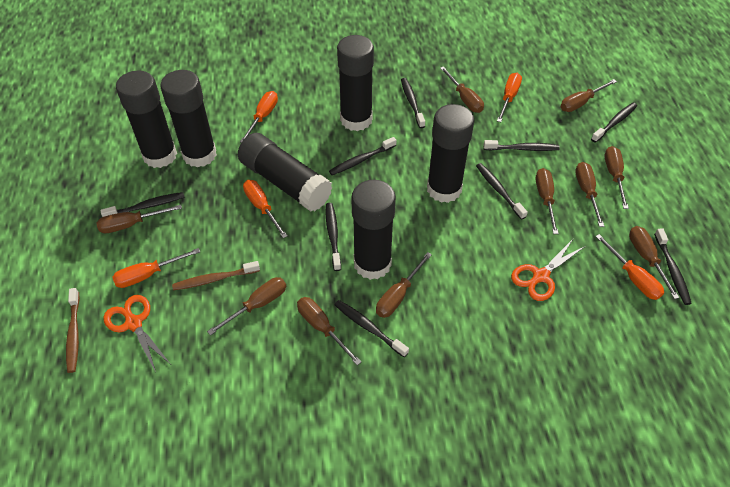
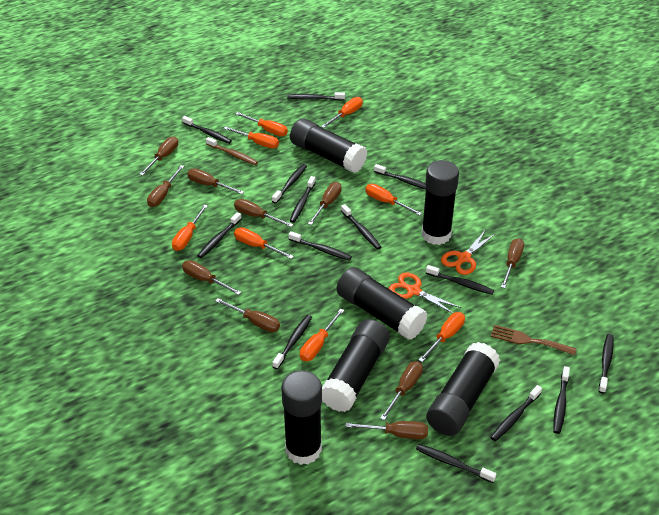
black toothbrush: 9 -> 14
brown fork: 0 -> 1
brown toothbrush: 2 -> 1
orange screwdriver: 5 -> 8

